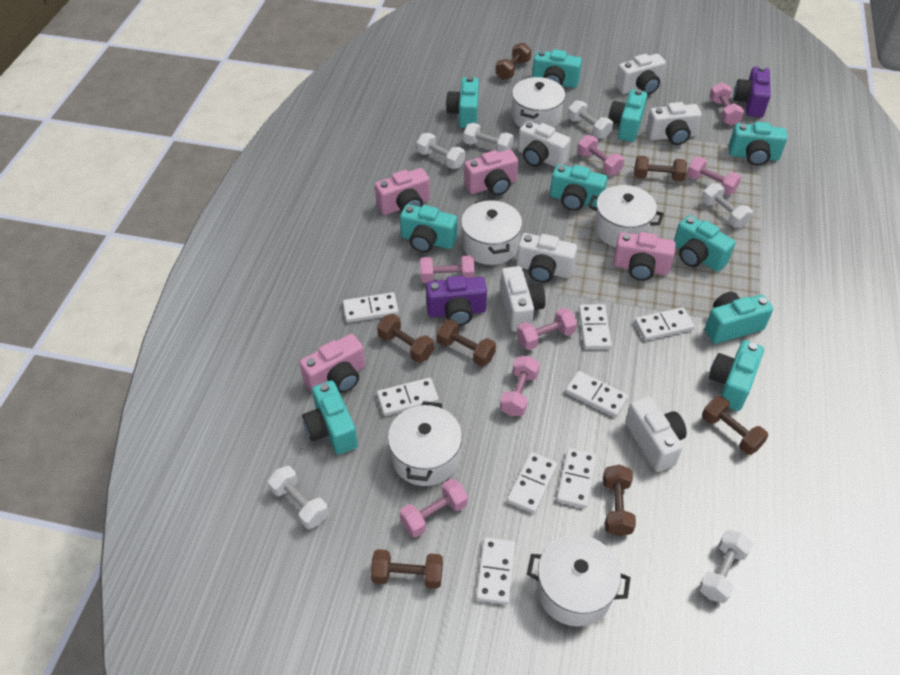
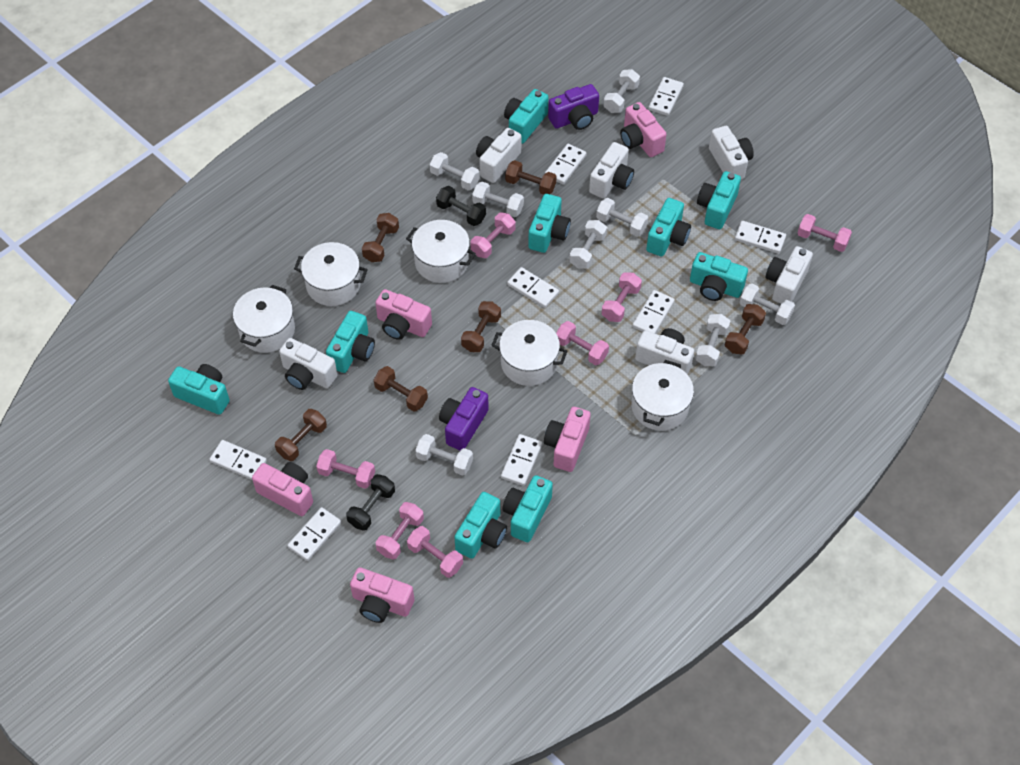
black dumbbell: 0 -> 2
brown dumbbell: 7 -> 6
pink camera: 4 -> 5
turquoise camera: 10 -> 9
white dumbbell: 6 -> 8

